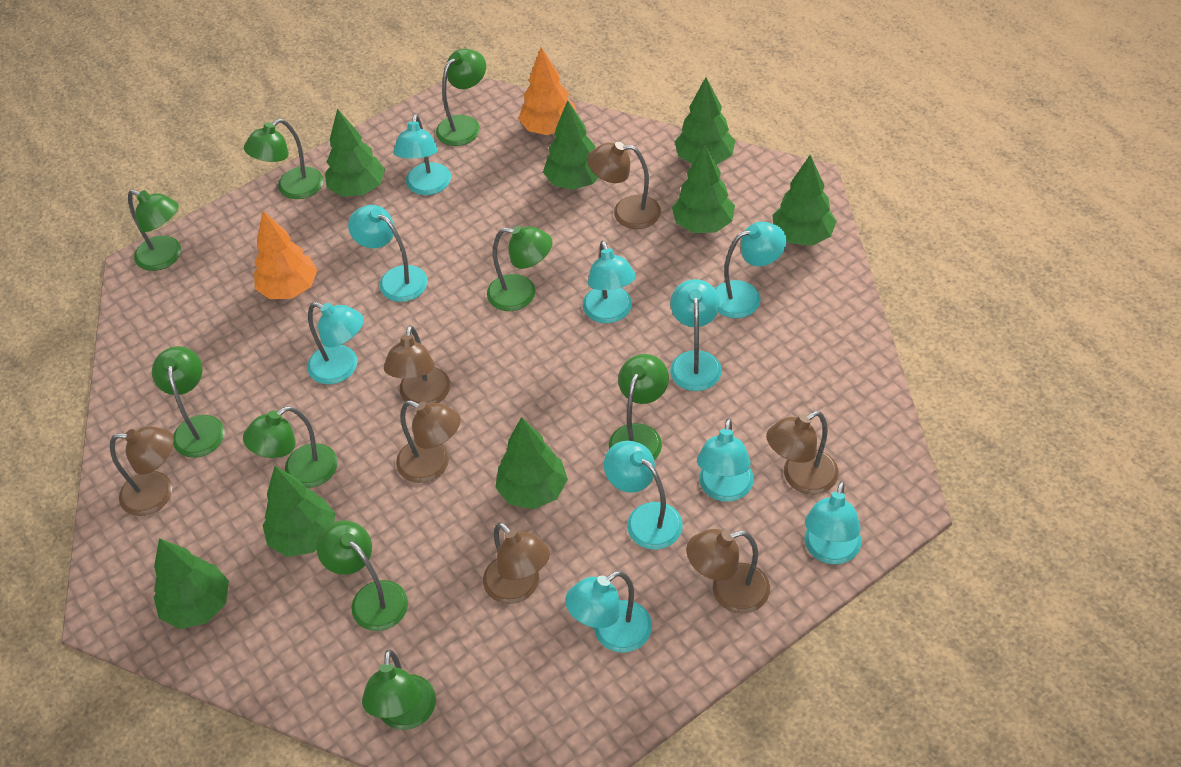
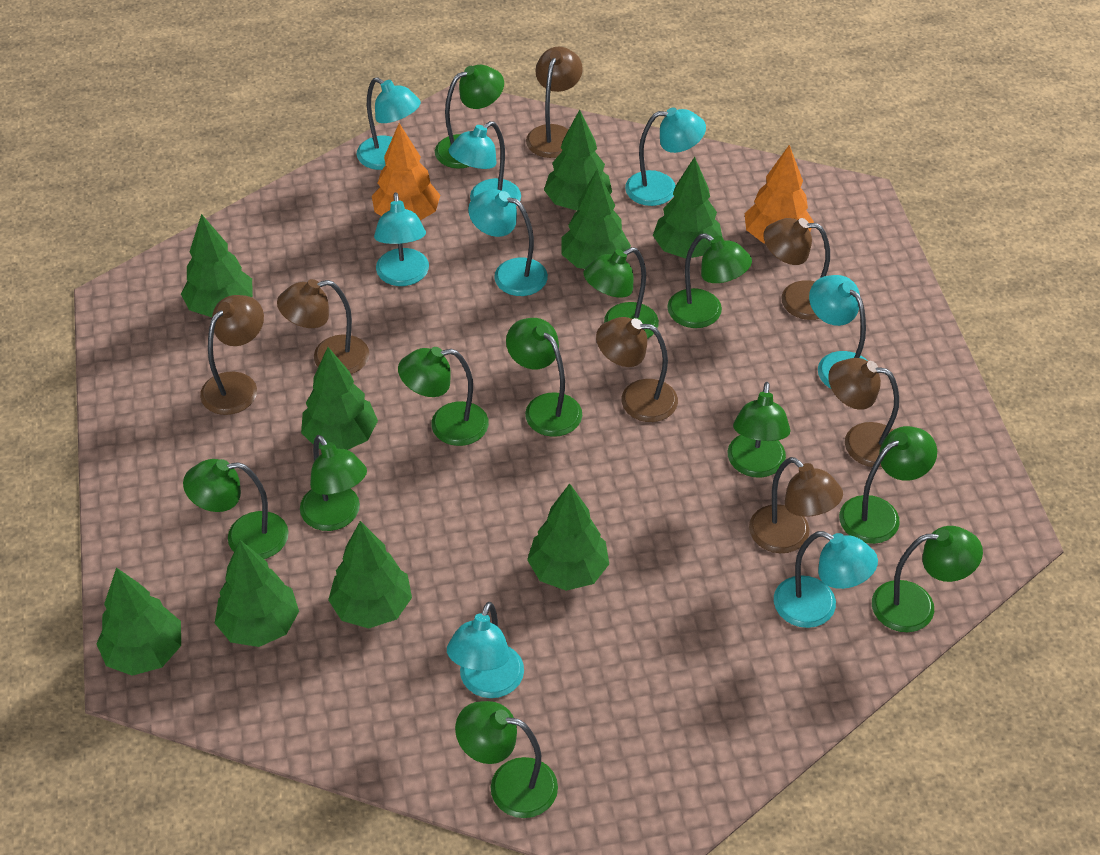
green lamp: 9 -> 11
green tree: 8 -> 9
turquoise lamp: 10 -> 8

